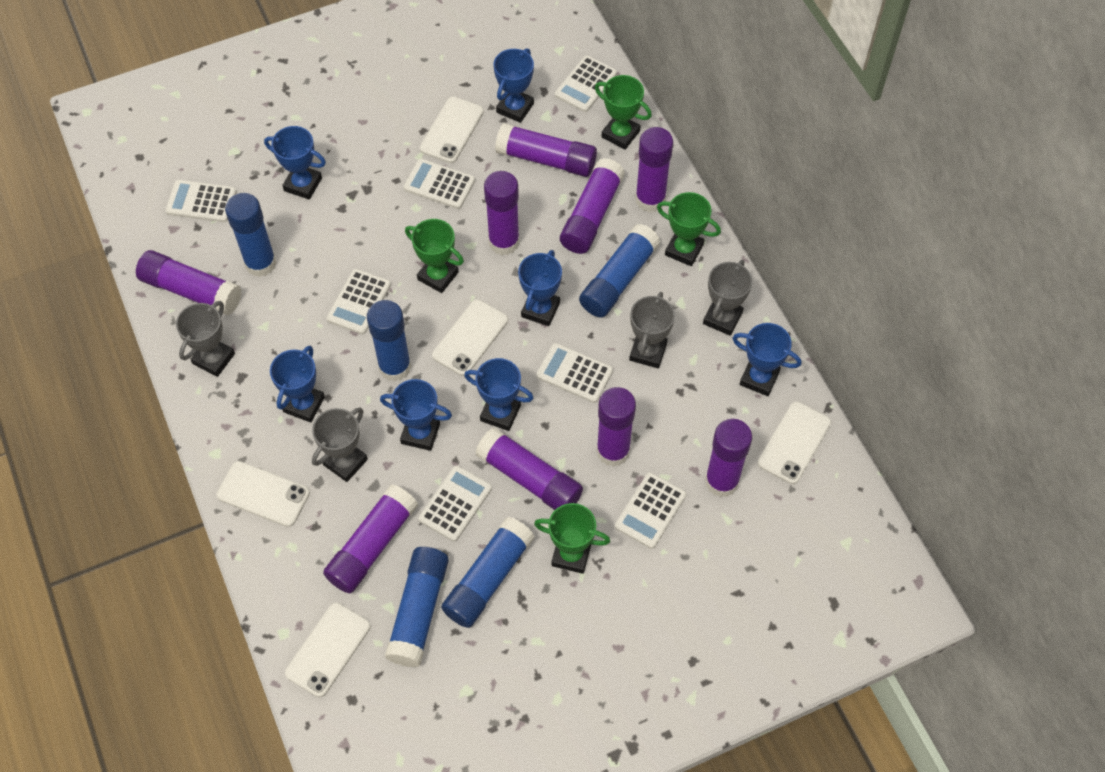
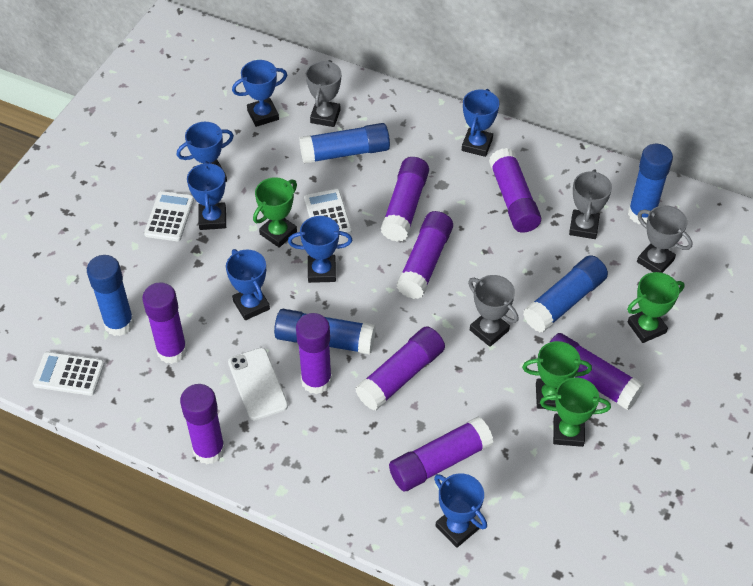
white calculator: 7 -> 3
white phone: 5 -> 1

